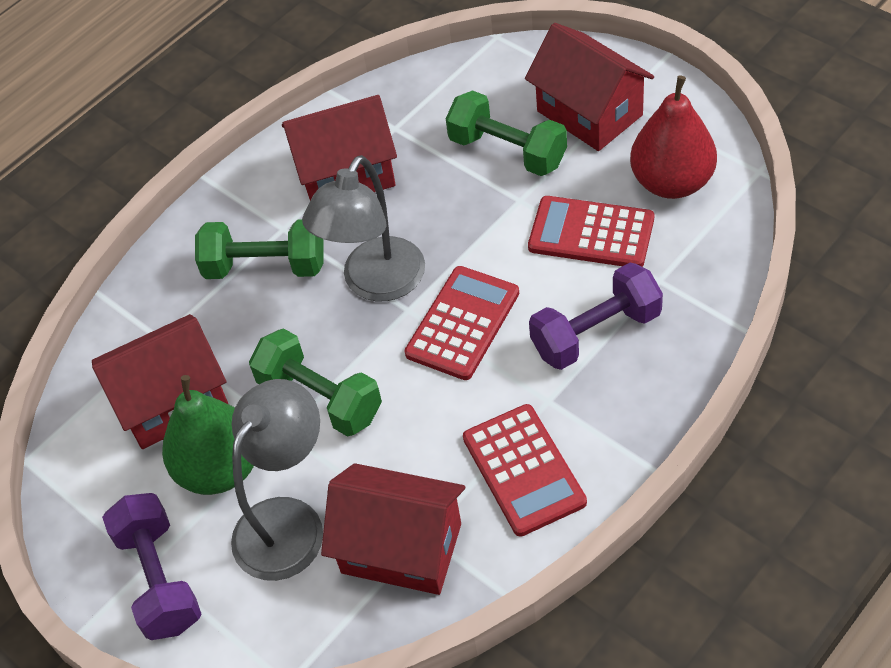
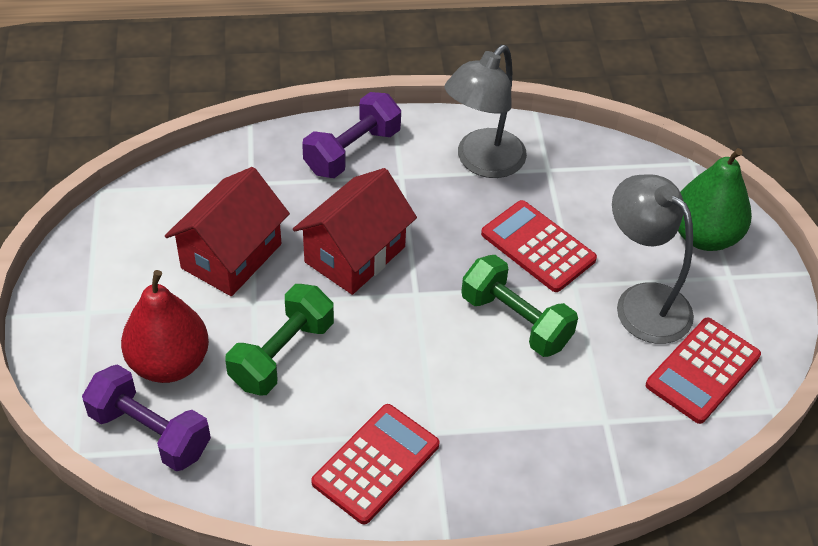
green dumbbell: 3 -> 2
red house: 4 -> 2

